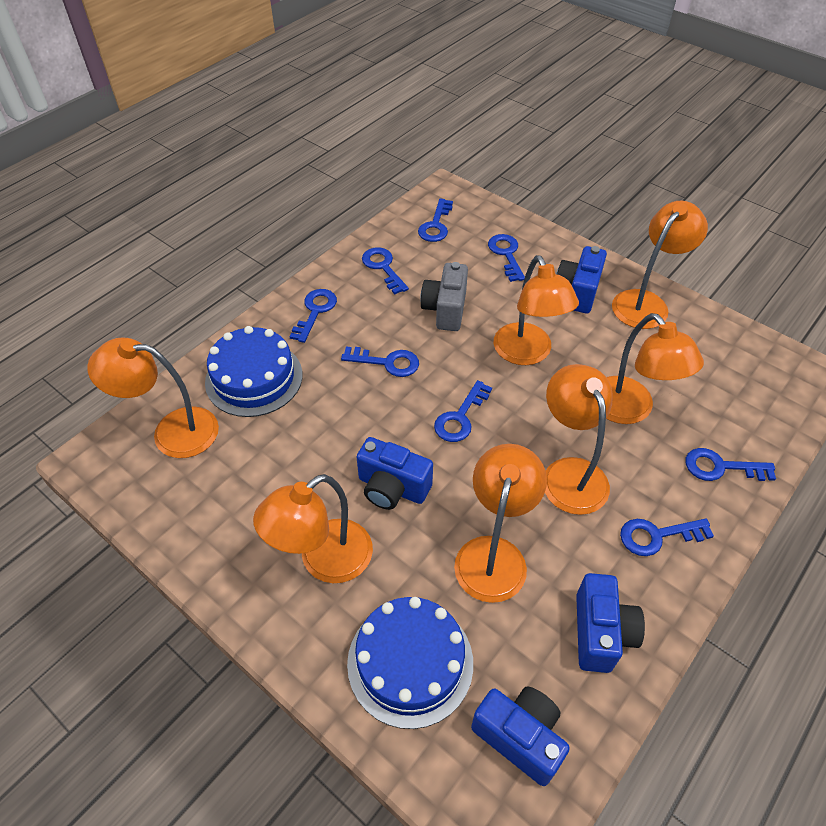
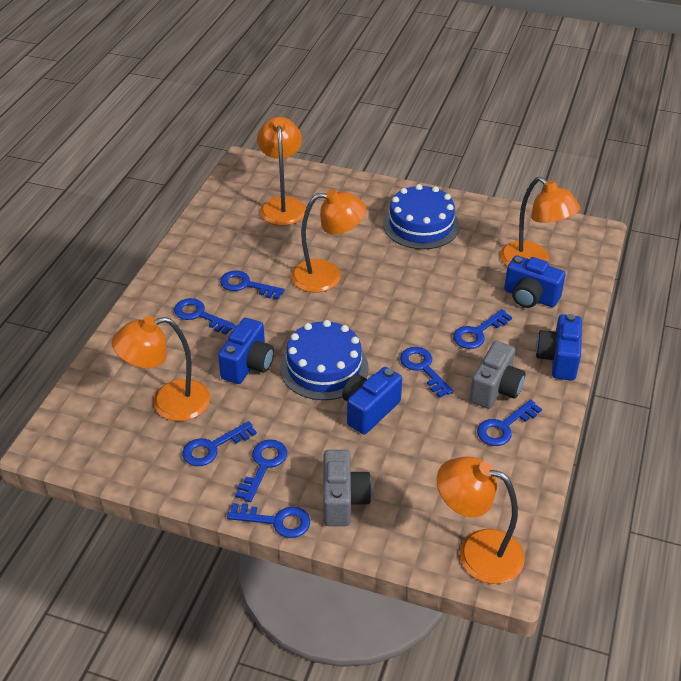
grey camera: 1 -> 2
orange lamp: 7 -> 5

